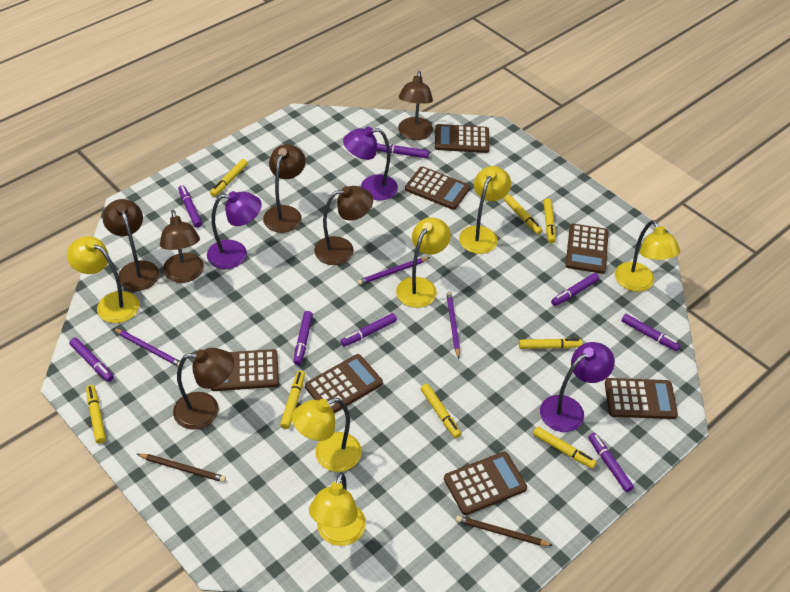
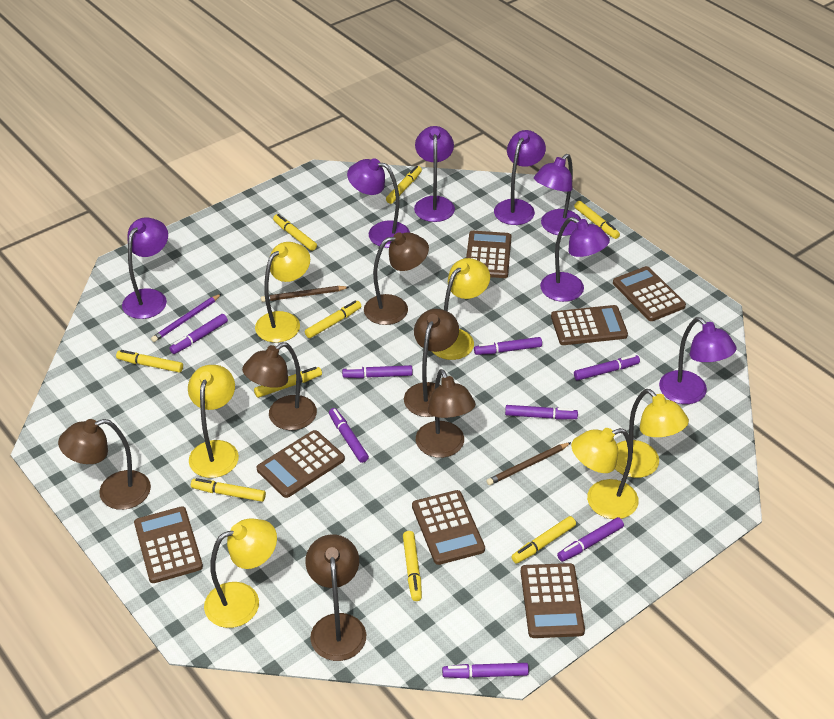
purple lamp: 3 -> 7
purple pencil: 3 -> 1
yellow marker: 8 -> 9

